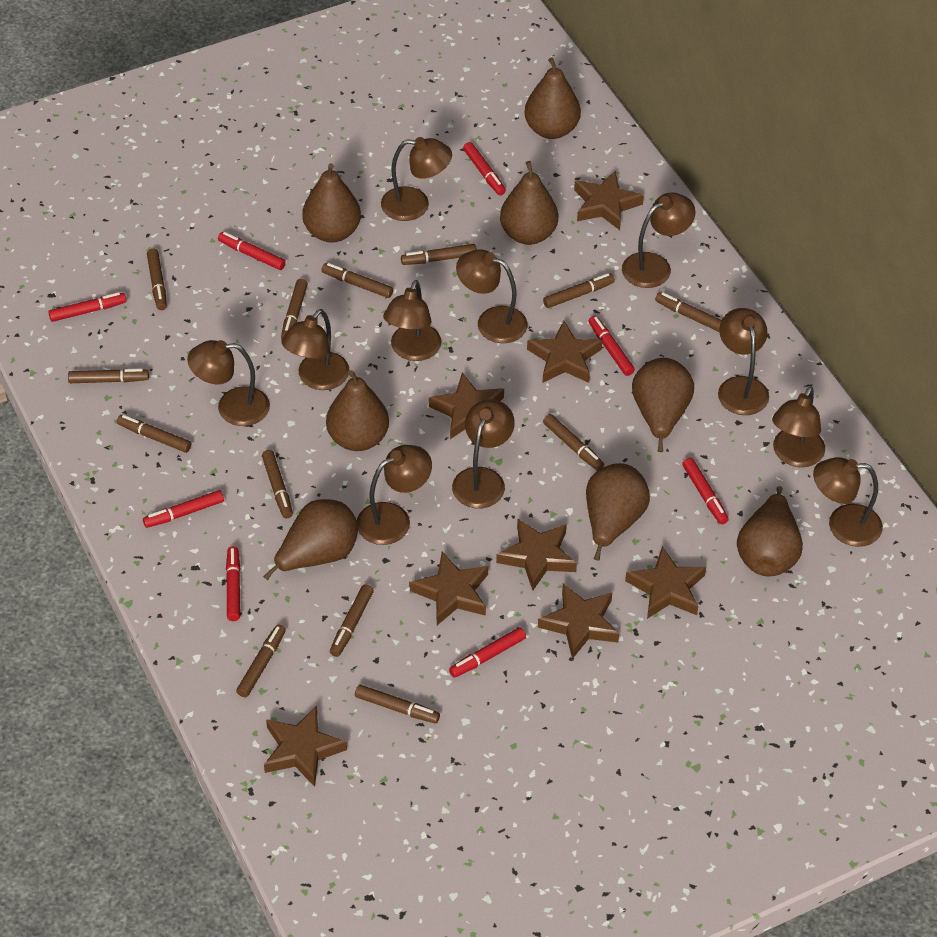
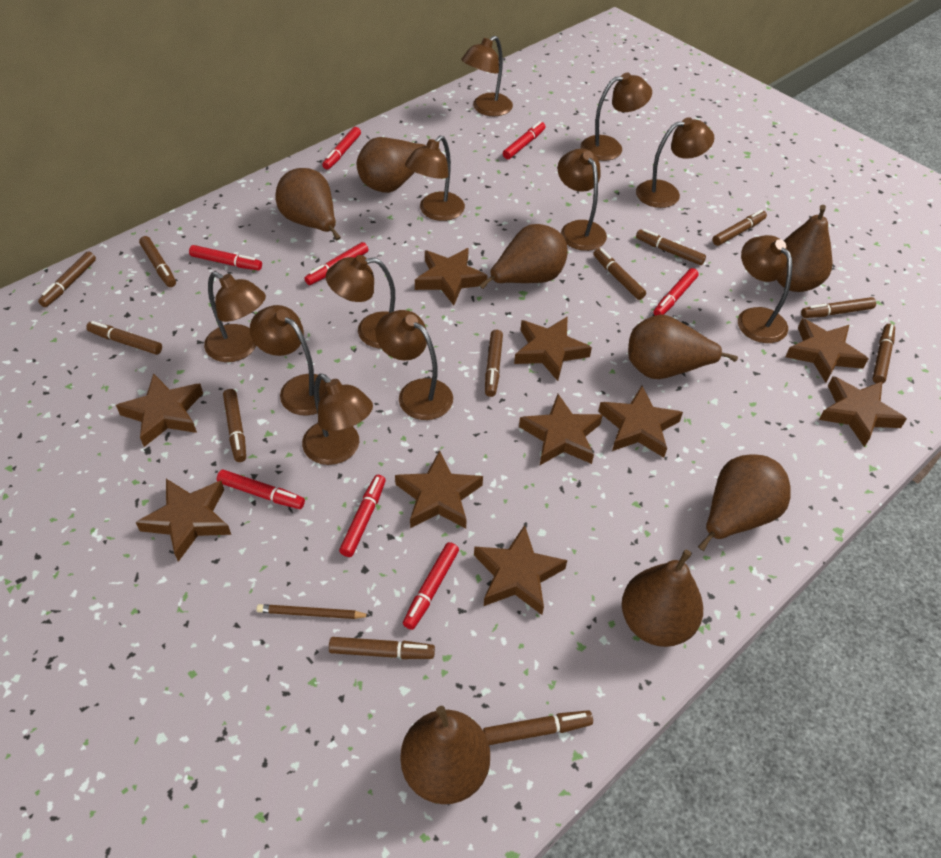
brown marker: 13 -> 12
brown pencil: 0 -> 1
brown star: 8 -> 10

